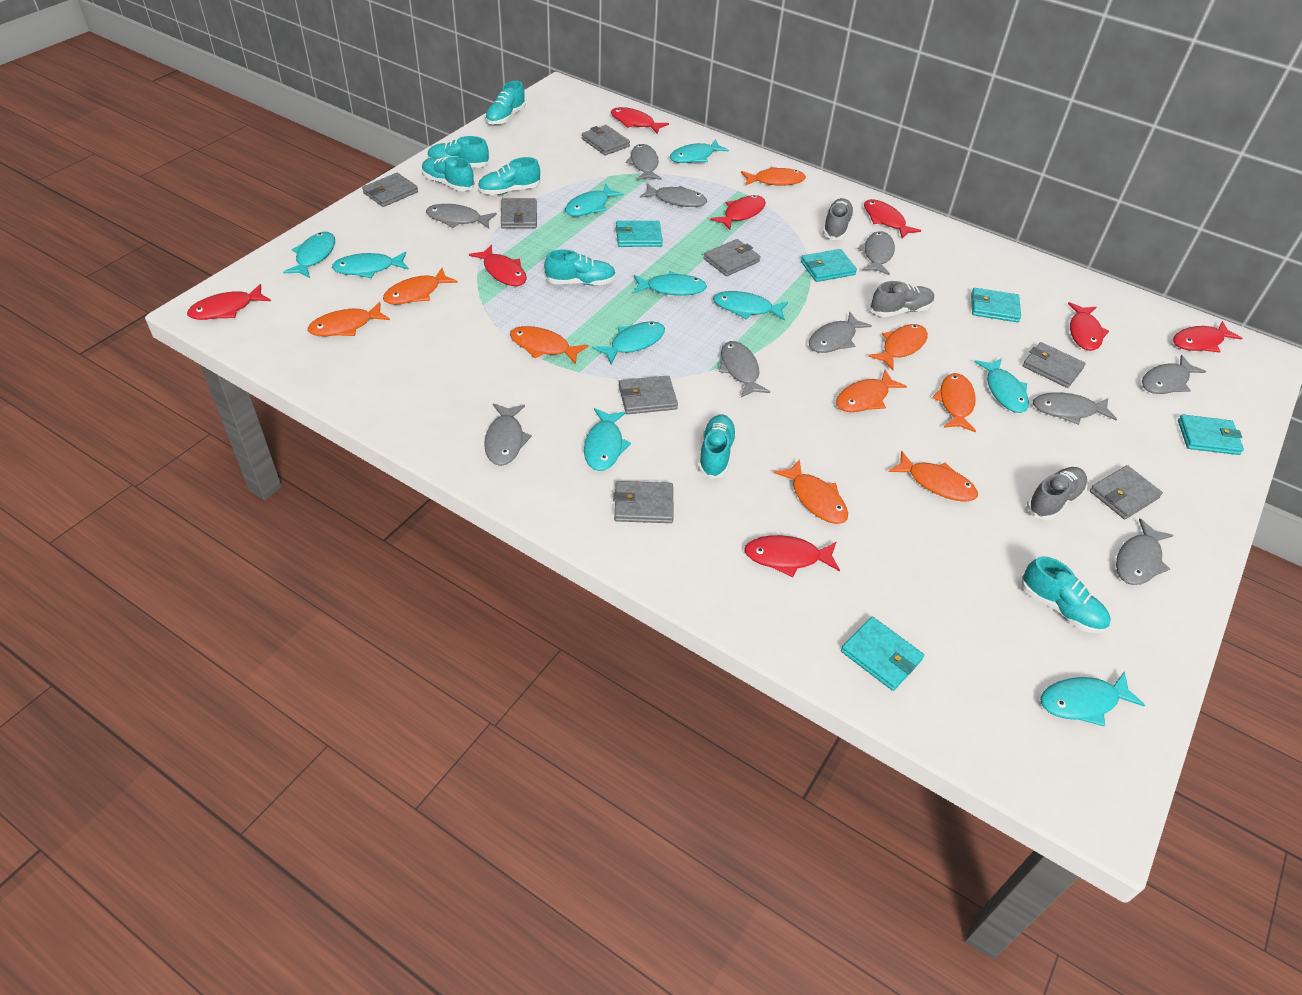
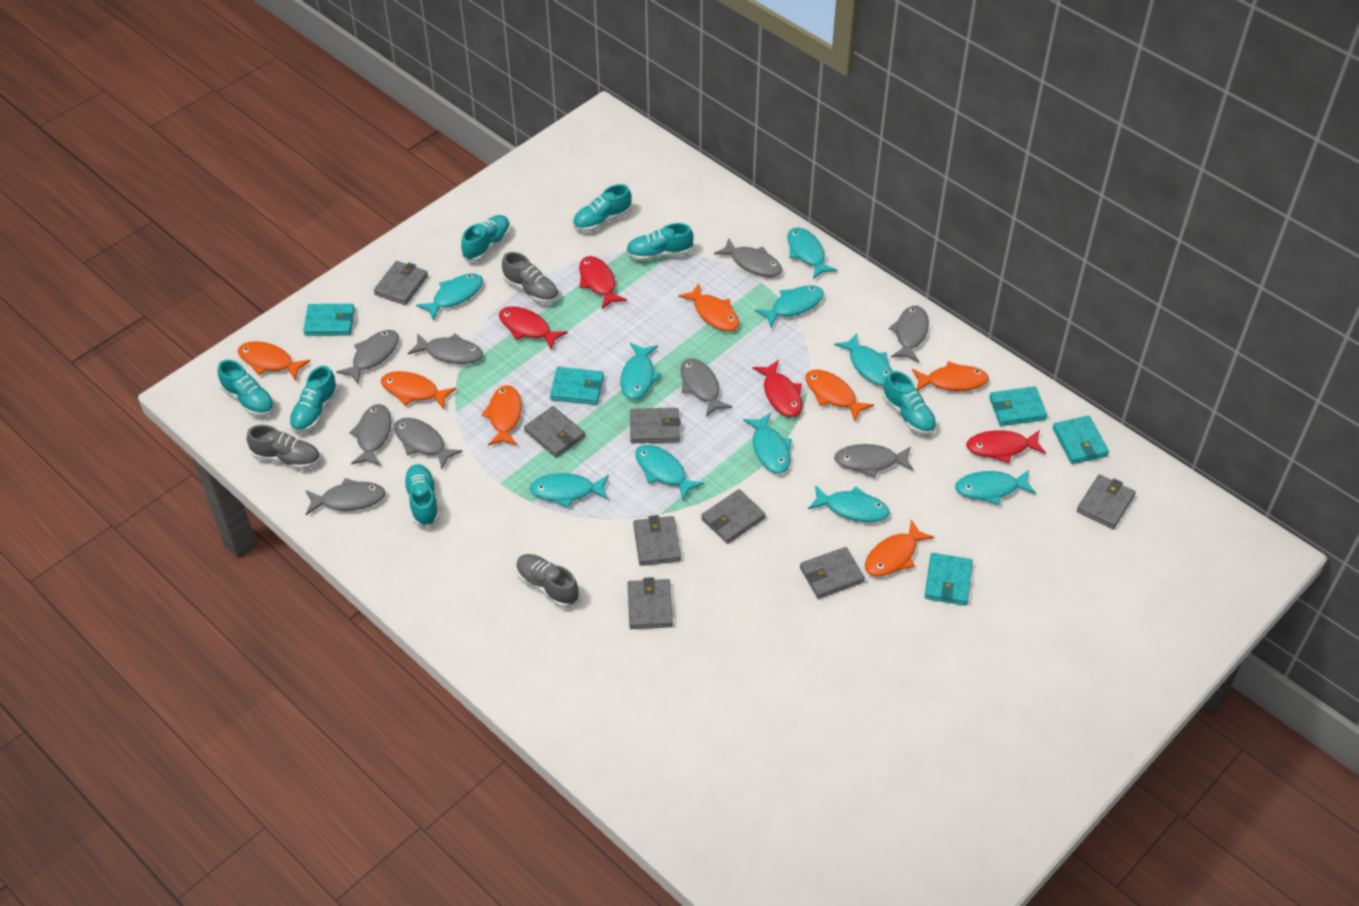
grey fish: 10 -> 9
orange fish: 9 -> 7
red fish: 8 -> 4

